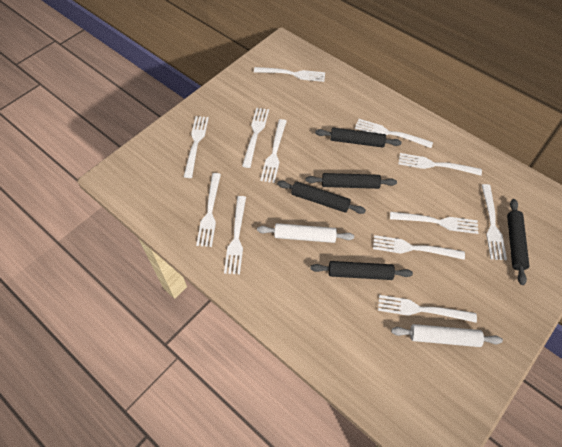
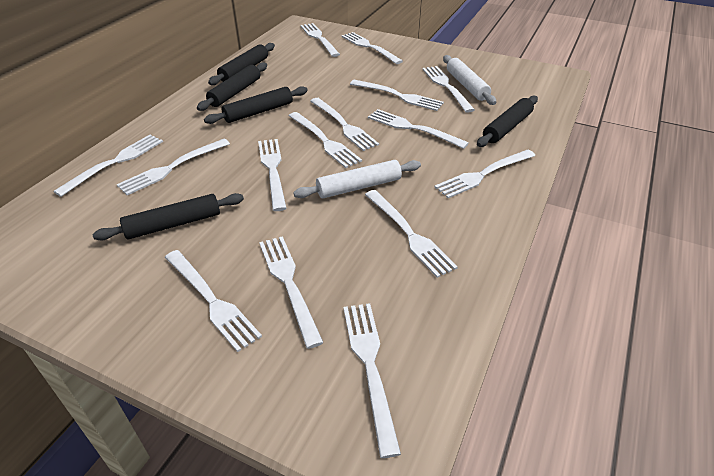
white fork: 12 -> 15

